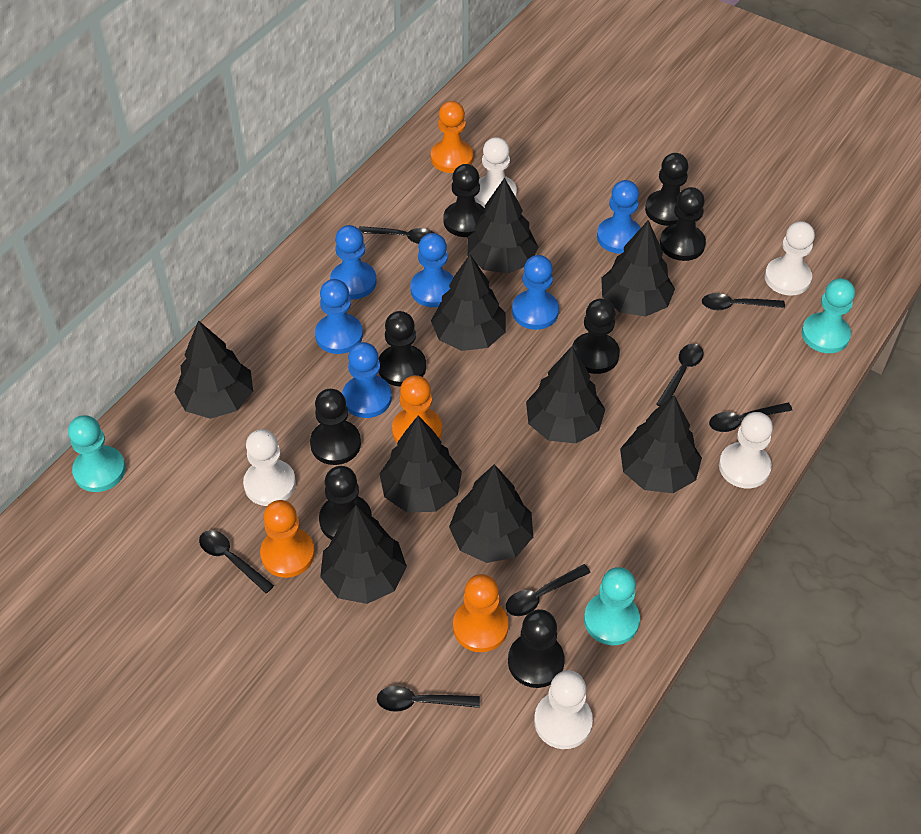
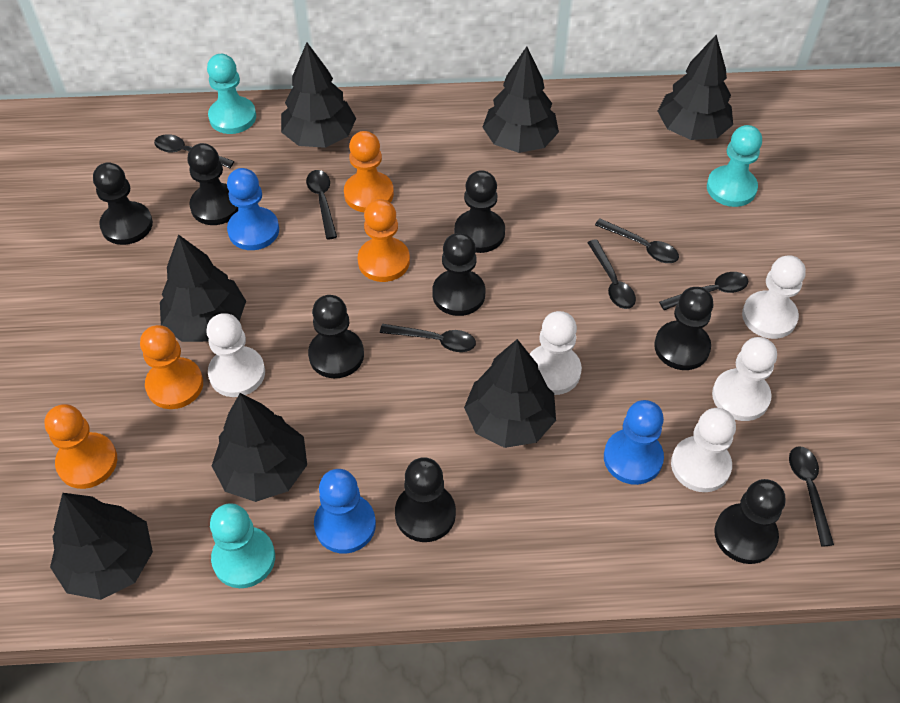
black tree: 9 -> 7
blue pawn: 6 -> 3

